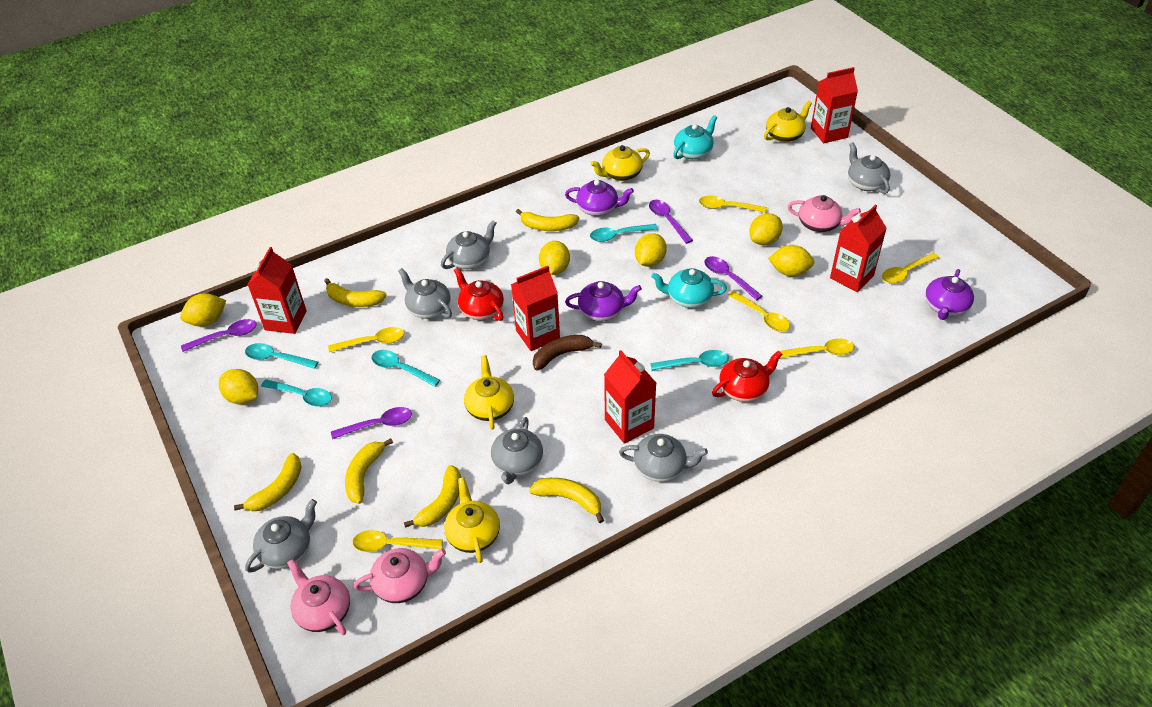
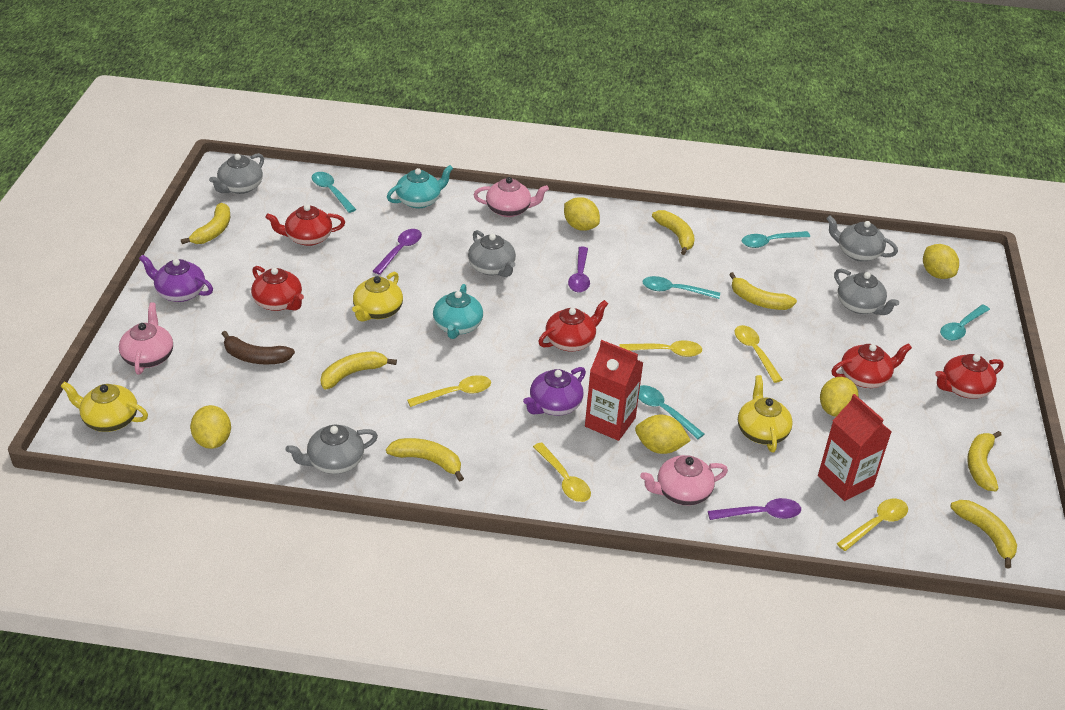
grey teapot: 6 -> 5
purple spoon: 4 -> 3
purple teapot: 3 -> 2
red carton: 5 -> 2
red teapot: 2 -> 5
yellow banana: 6 -> 7
yellow lemon: 6 -> 5
yellow spoon: 6 -> 5
yellow teapot: 4 -> 3

